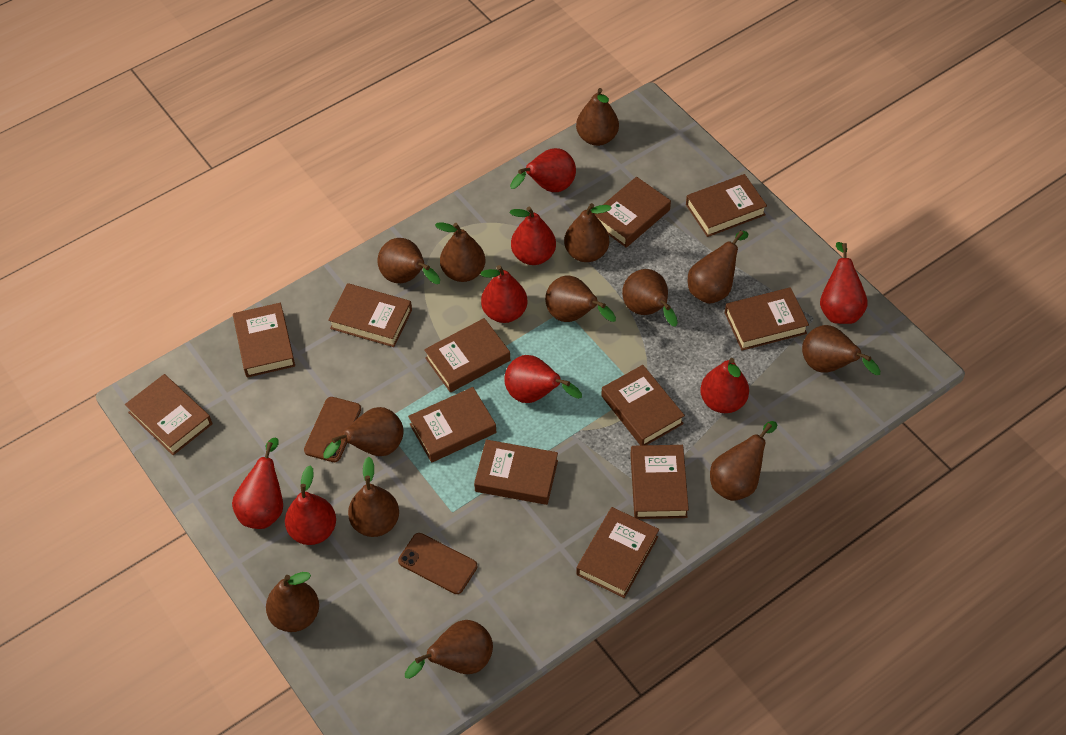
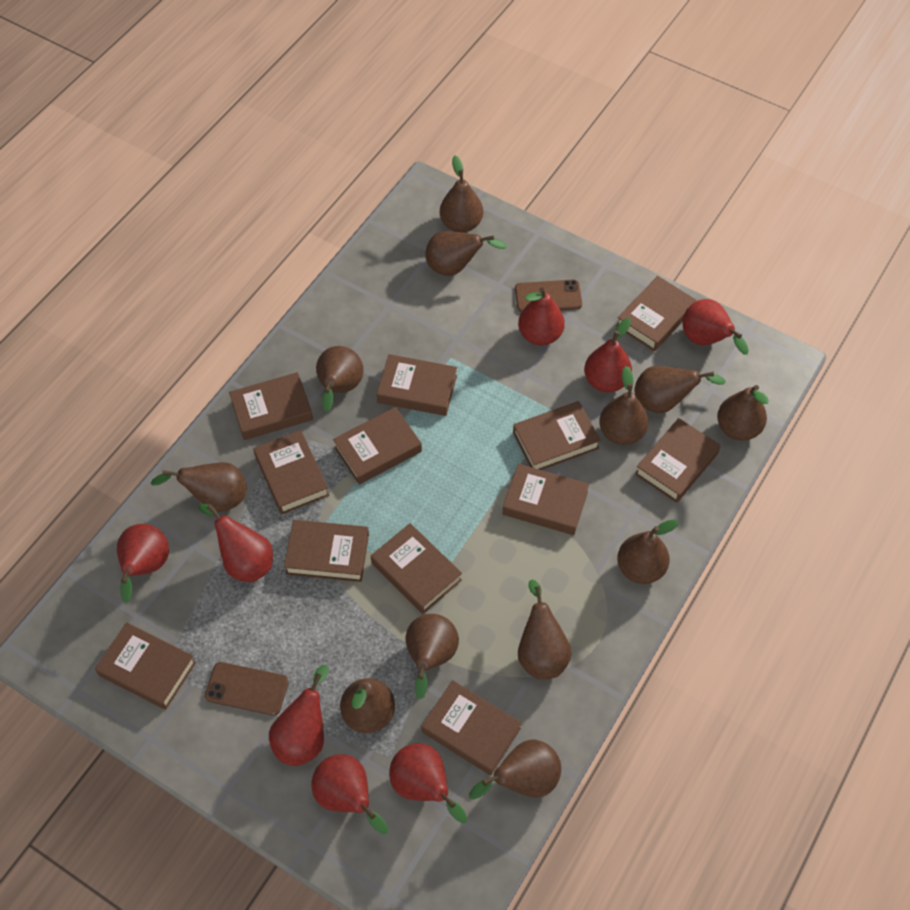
brown pear: 13 -> 12

